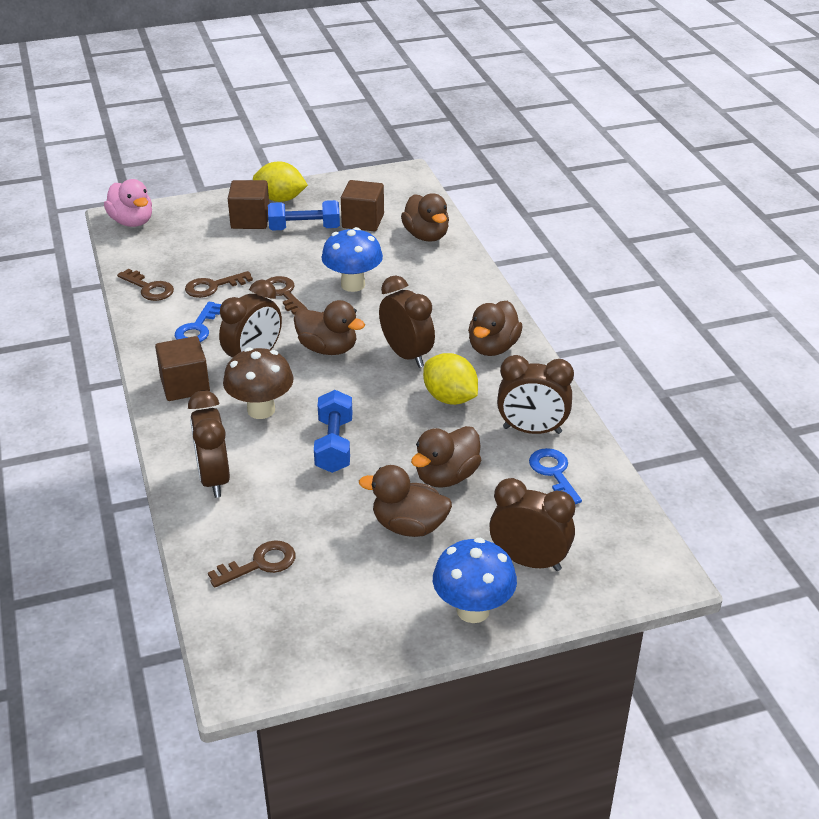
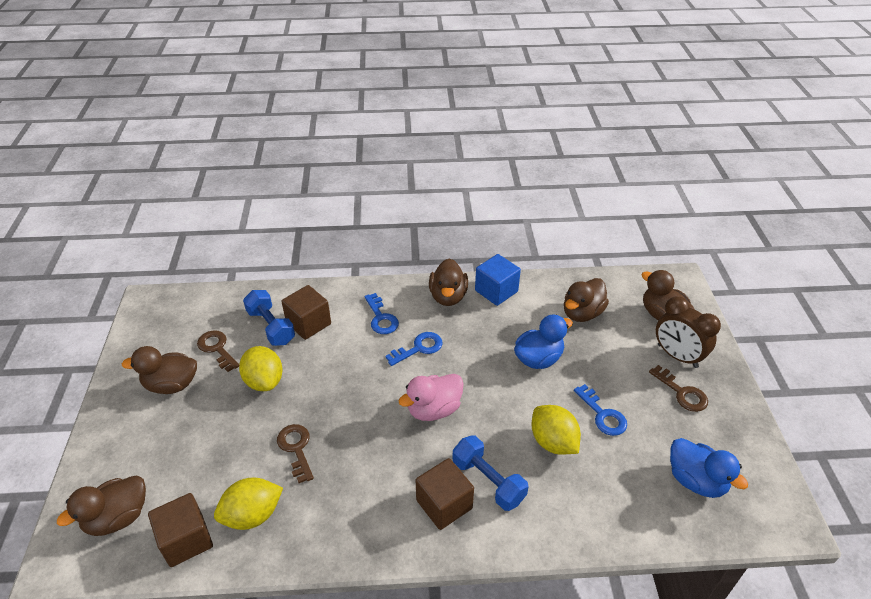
blue cube: 0 -> 1
blue duck: 0 -> 2
blue key: 2 -> 3
blue mushroom: 2 -> 0
brown clock: 5 -> 1
brown key: 4 -> 3
brown mushroom: 1 -> 0
yellow lemon: 2 -> 3

